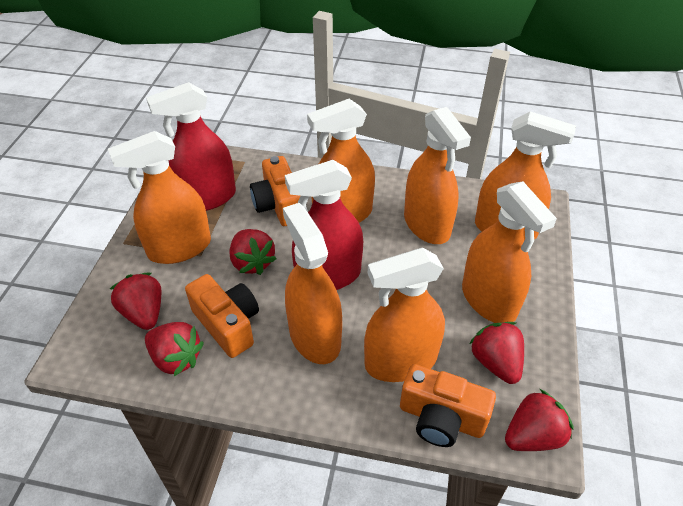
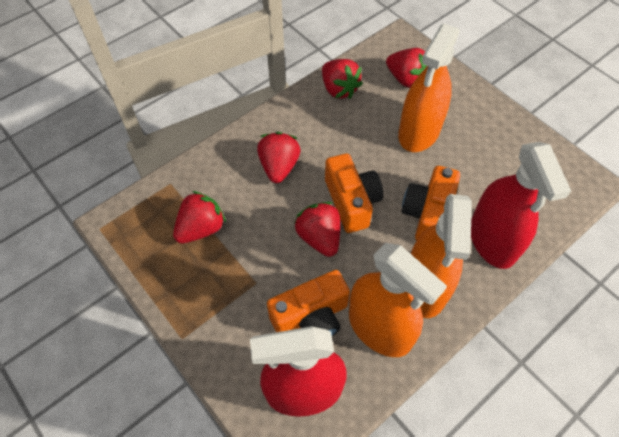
orange spray bottle: 7 -> 3

